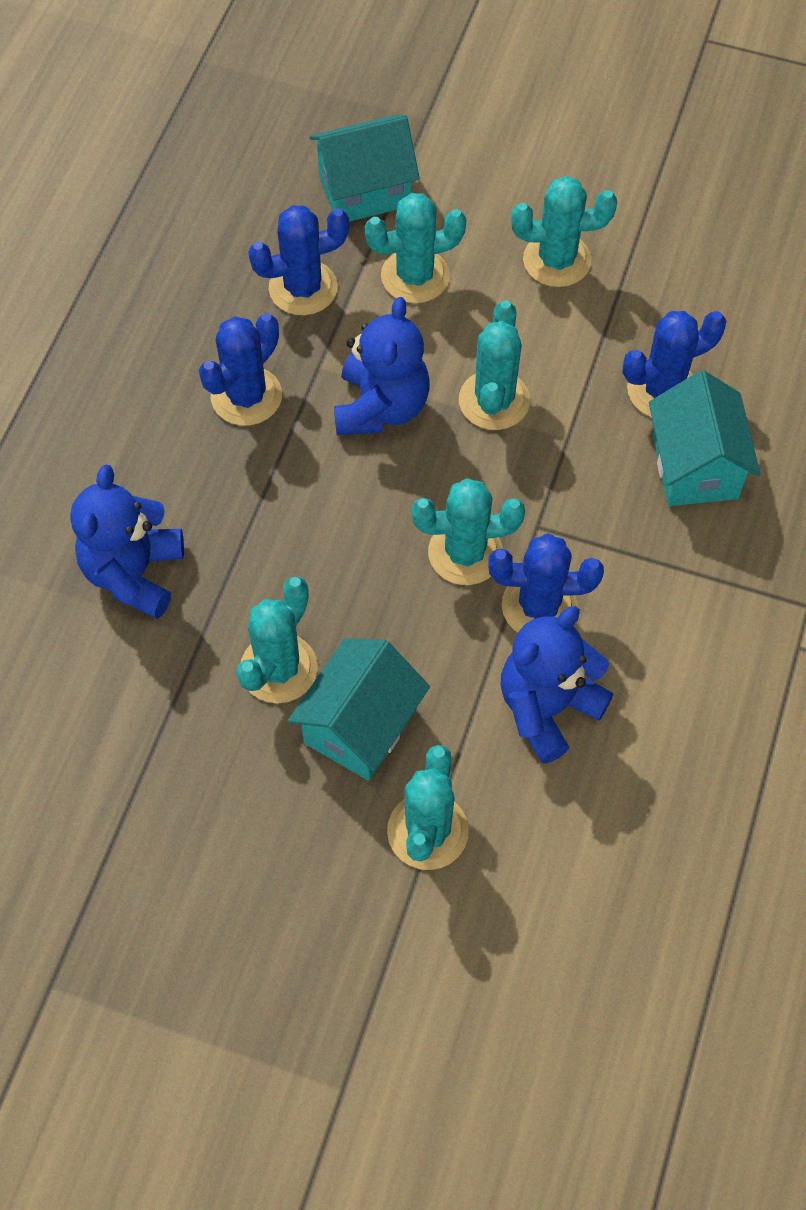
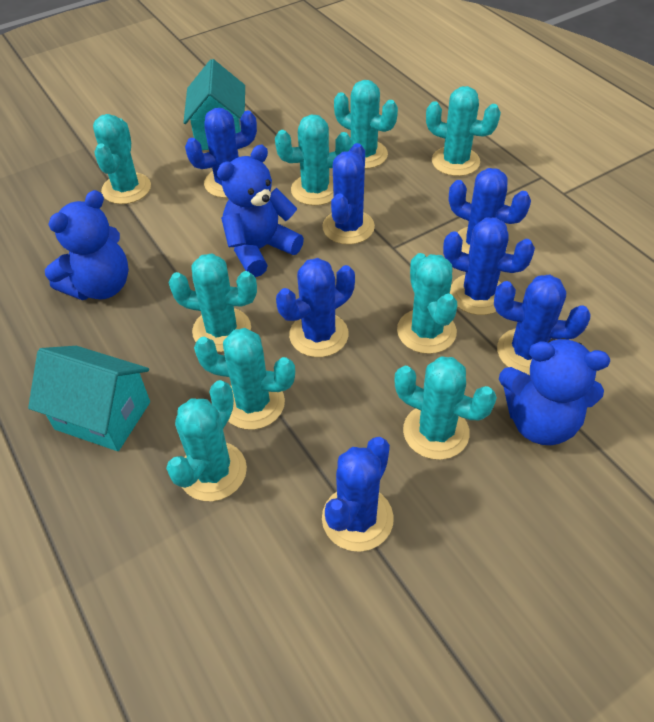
blue cactus: 4 -> 7
turquoise cactus: 6 -> 9
turquoise house: 3 -> 2

